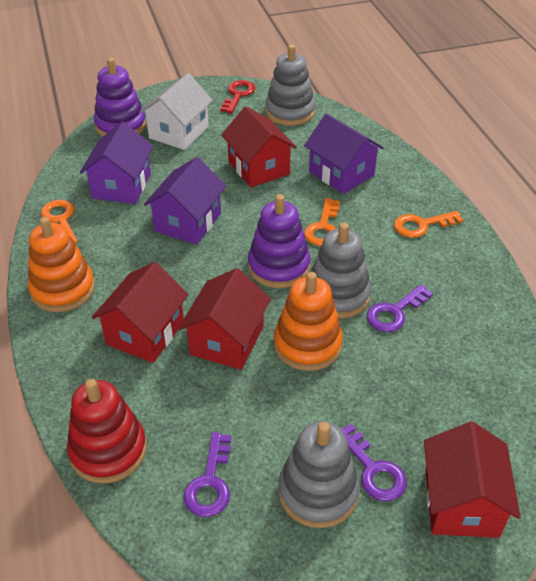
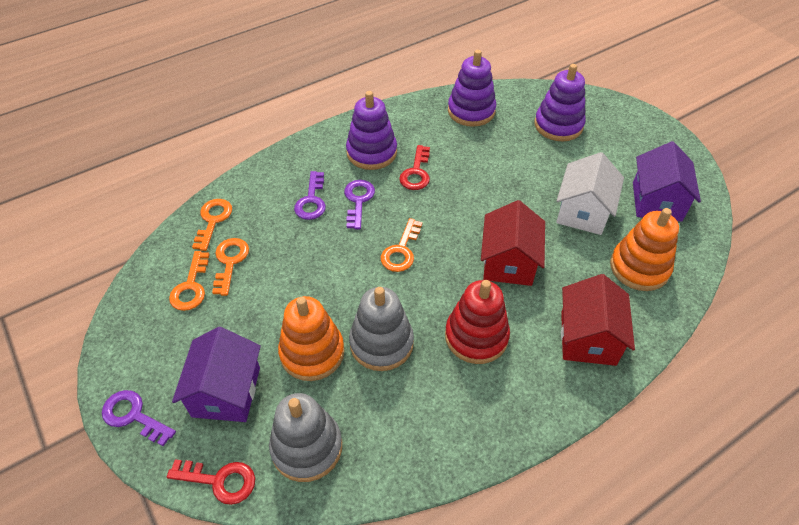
grey stacking toy: 3 -> 2
orange key: 3 -> 4
purple house: 3 -> 2
purple stacking toy: 2 -> 3
red house: 4 -> 2
red key: 1 -> 2

